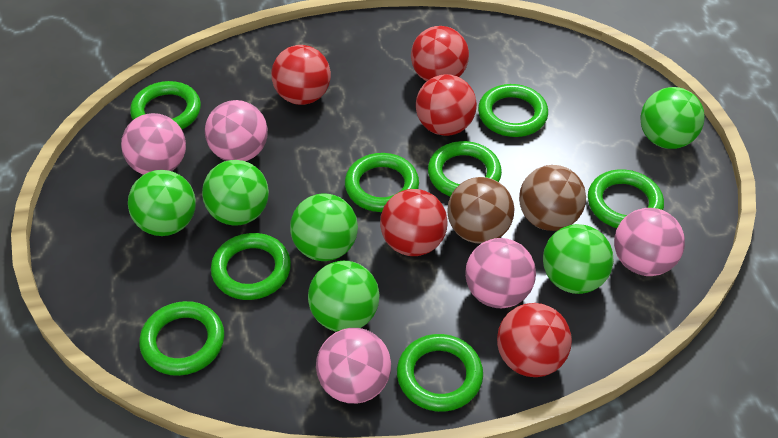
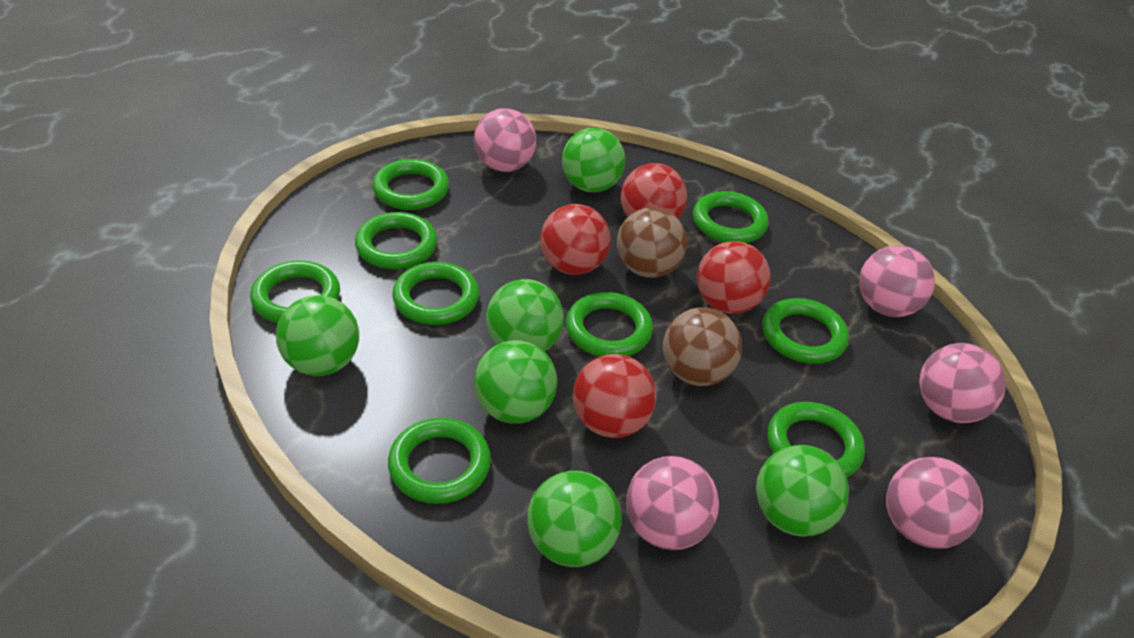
green ring: 8 -> 9
red ball: 5 -> 4

